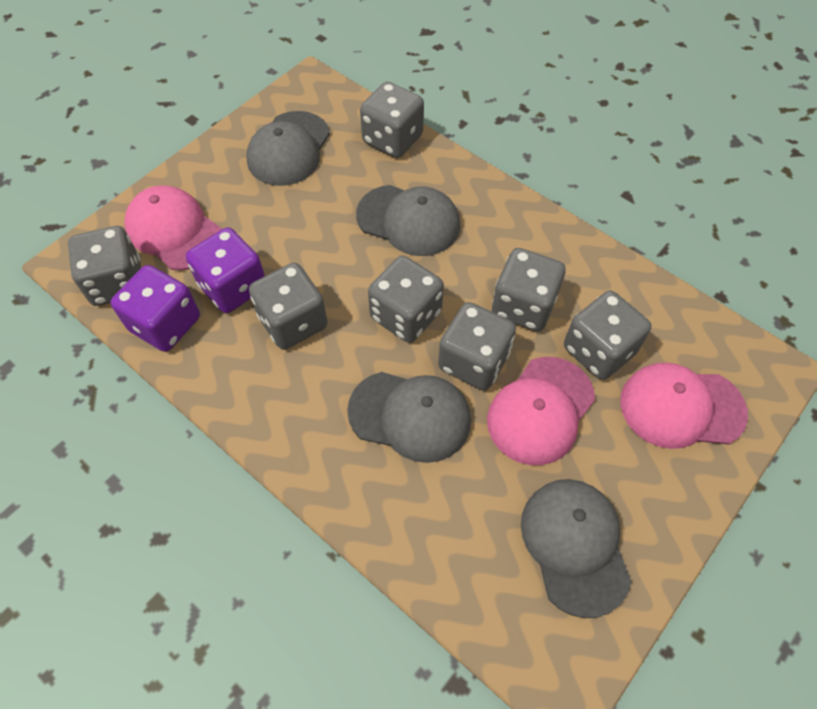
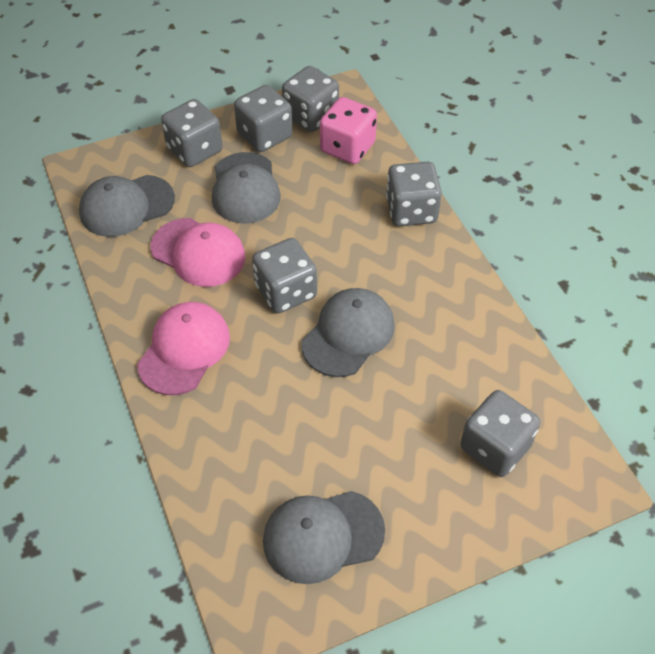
grey dice: 7 -> 6
pink cap: 3 -> 2
pink dice: 0 -> 1
purple dice: 2 -> 0

